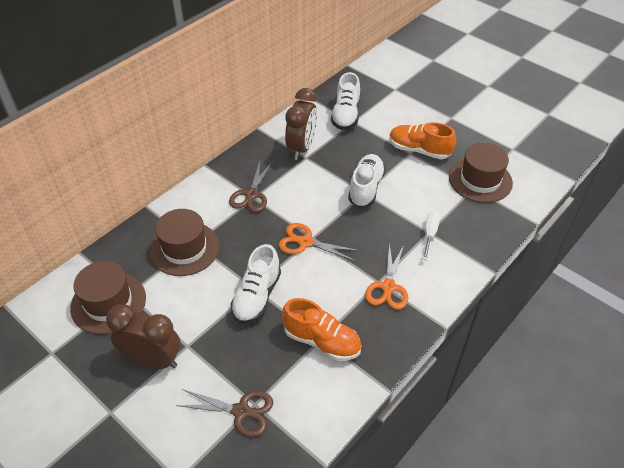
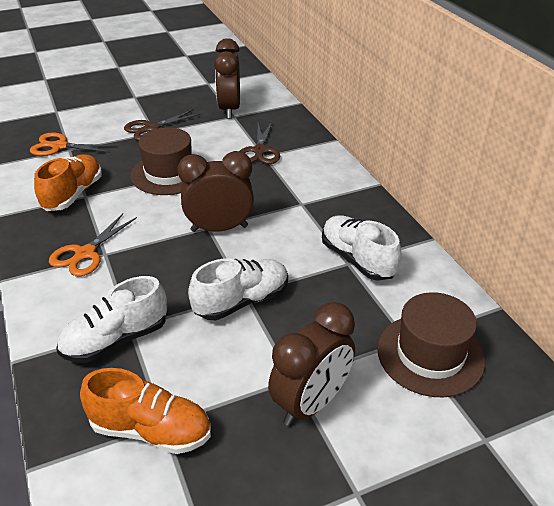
brown clock: 2 -> 3
brown hat: 3 -> 2
white screwdriver: 1 -> 0

